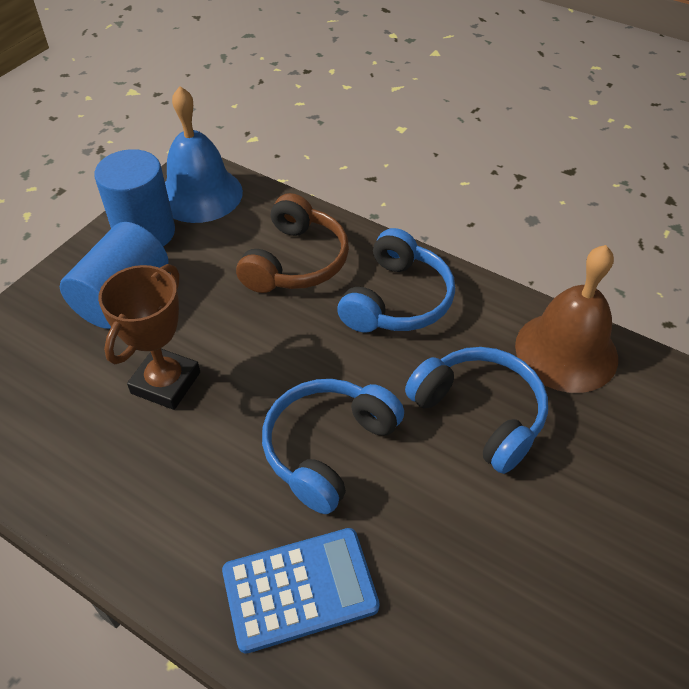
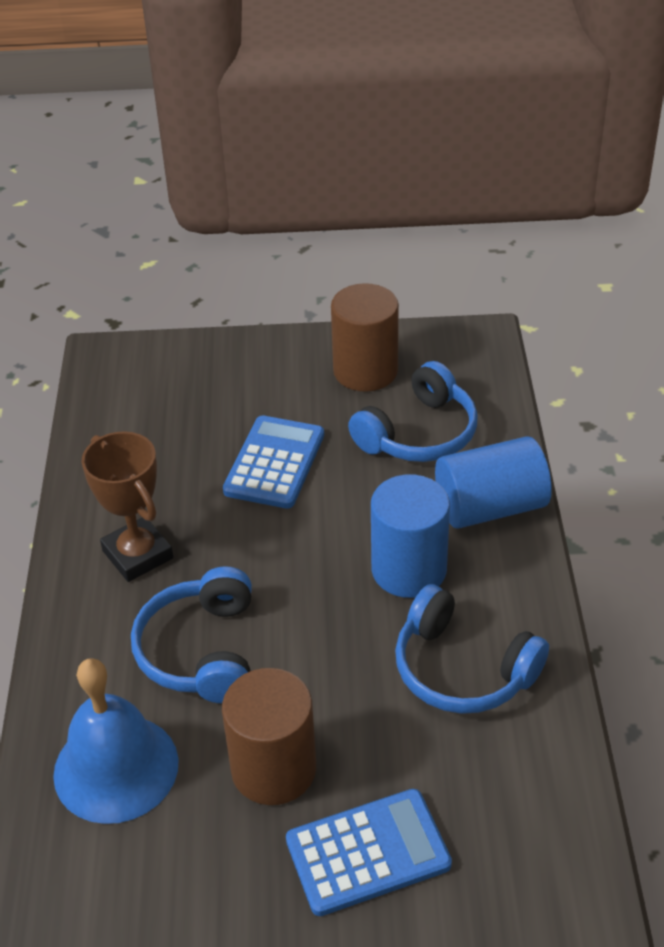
blue calculator: 1 -> 2
brown bell: 1 -> 0
brown cylinder: 0 -> 2
brown headphones: 1 -> 0

